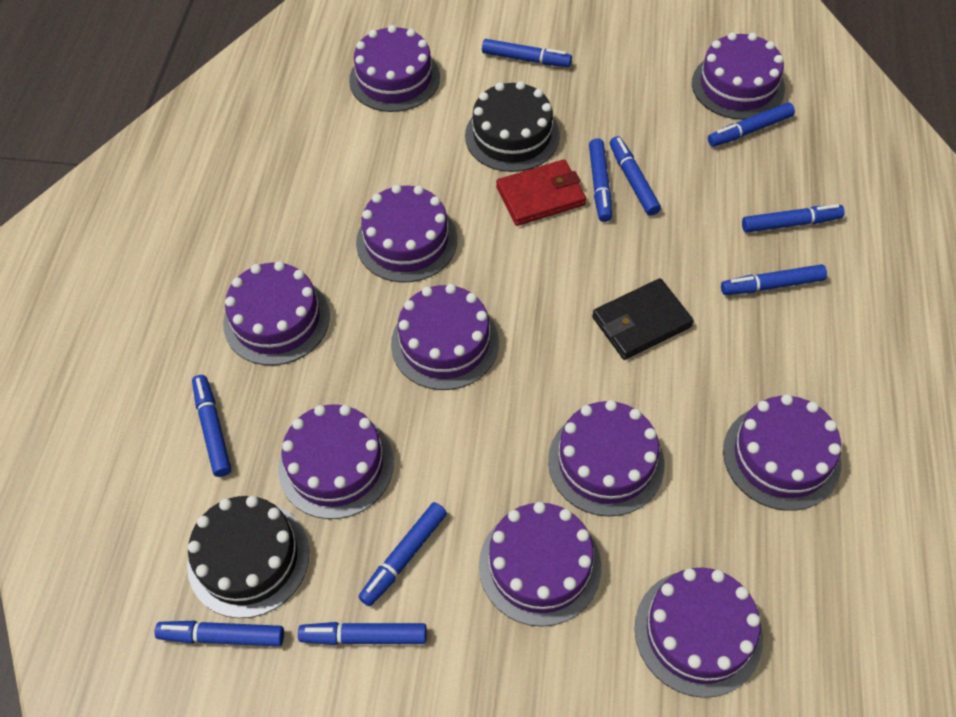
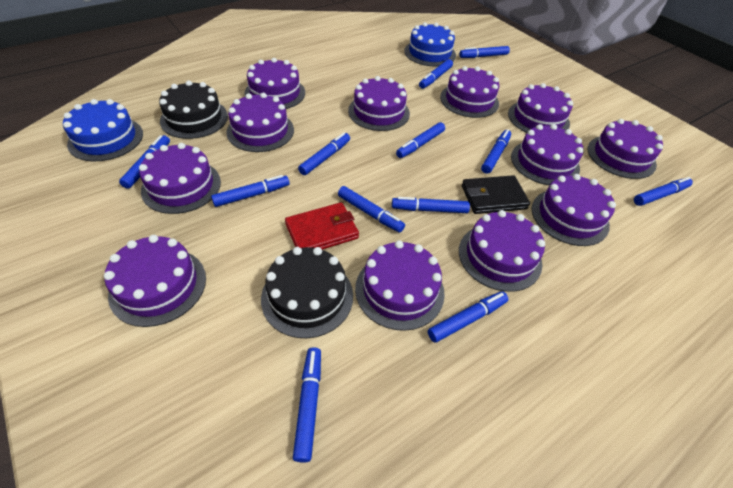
blue cake: 0 -> 2
blue marker: 10 -> 12
purple cake: 10 -> 12

